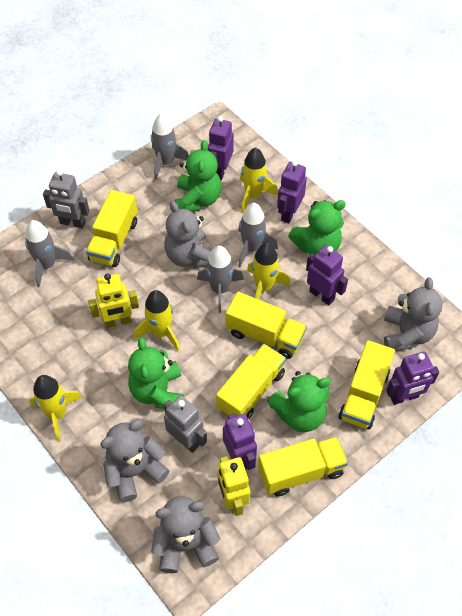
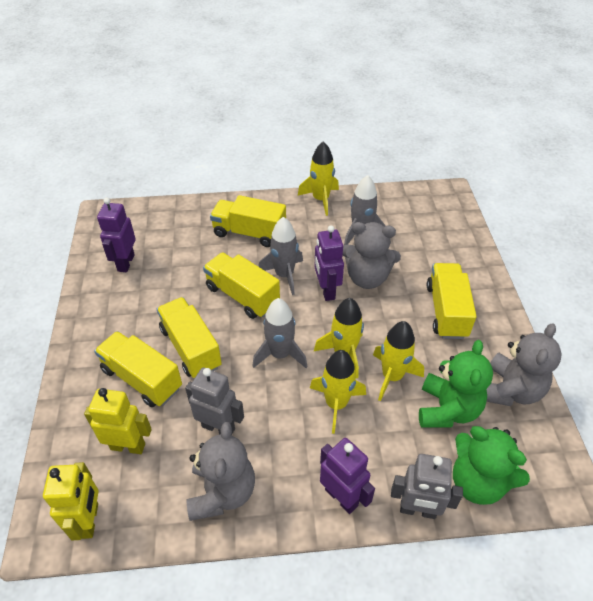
green teddy bear: 4 -> 2
grey rocket: 4 -> 3
grey teddy bear: 4 -> 3
purple robot: 5 -> 3

